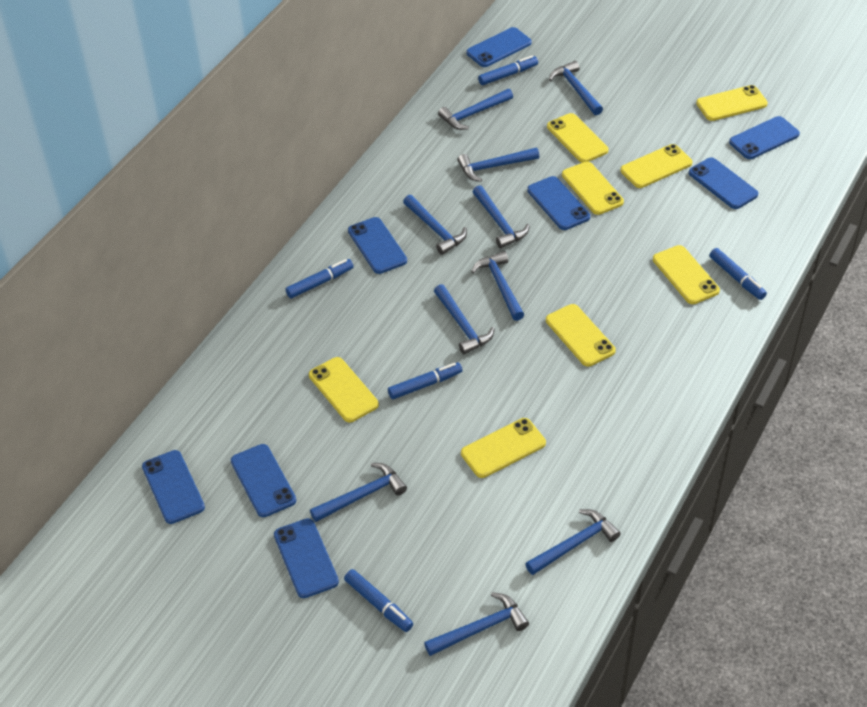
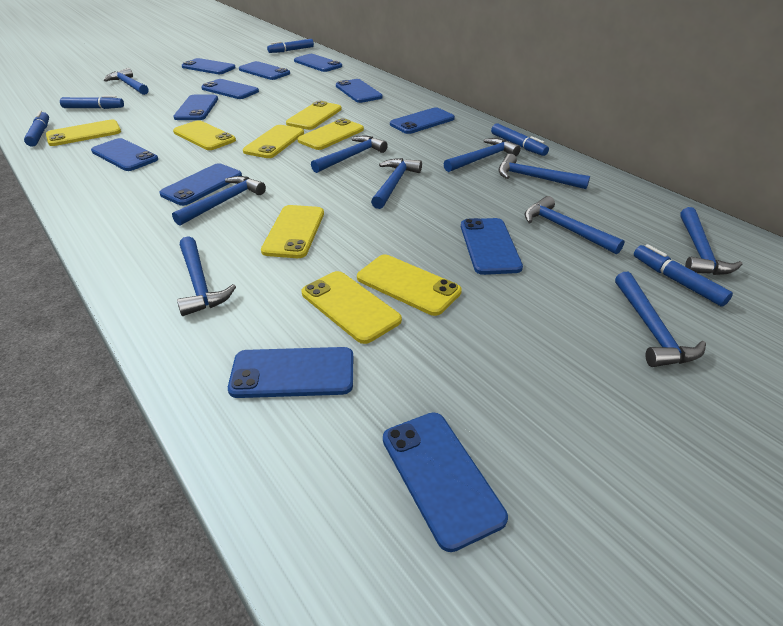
blue phone: 8 -> 12

